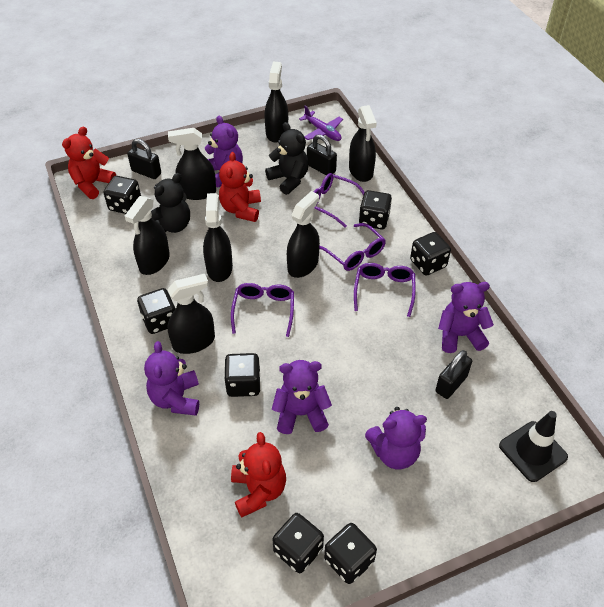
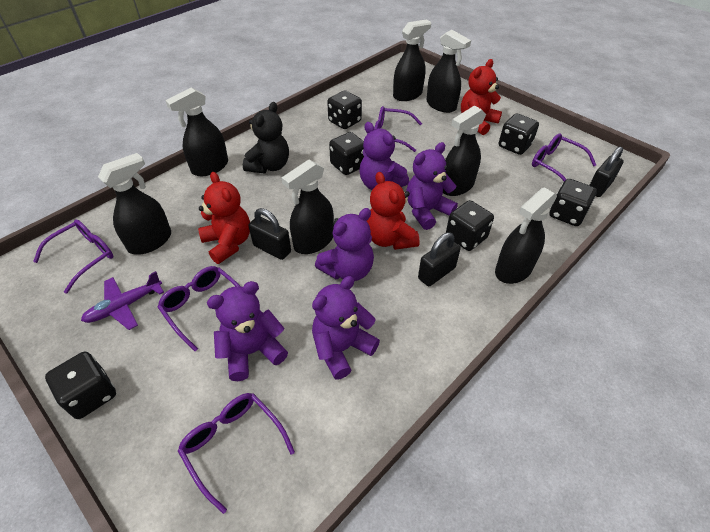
black dice: 7 -> 6
black teddy bear: 2 -> 1
black traffic cone: 1 -> 0
purple glasses: 4 -> 5

